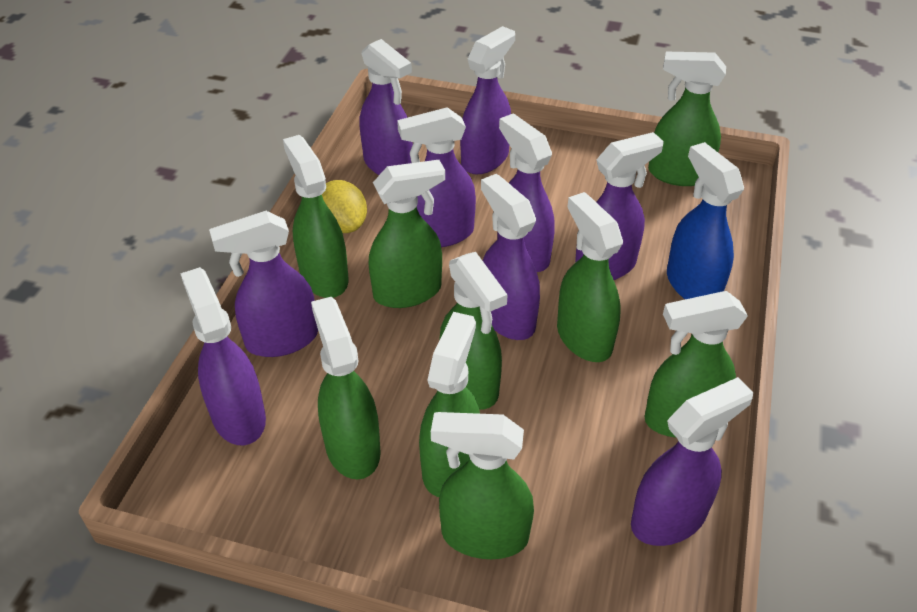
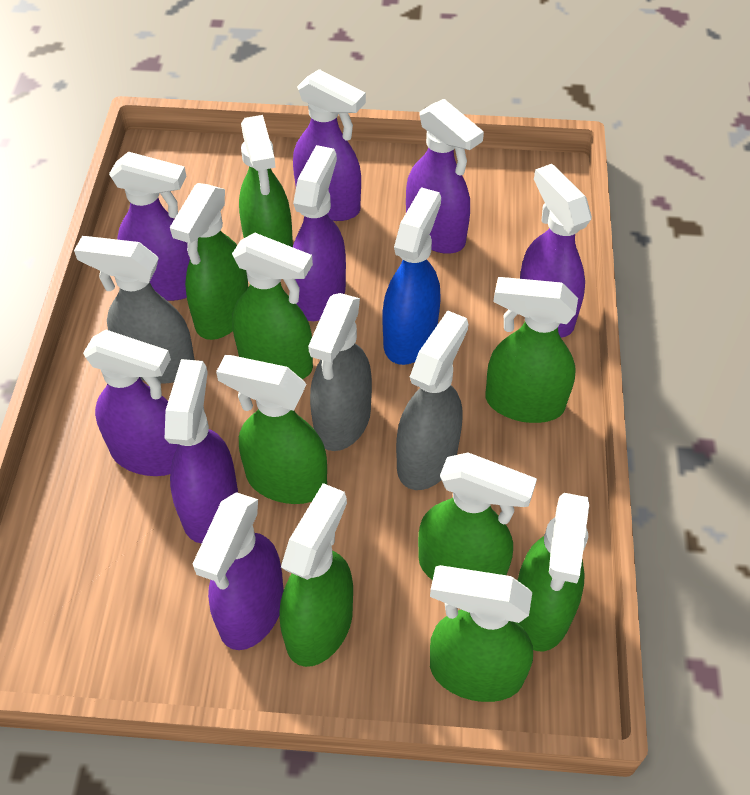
grey spray bottle: 0 -> 3
purple spray bottle: 9 -> 8
yellow lemon: 1 -> 0

